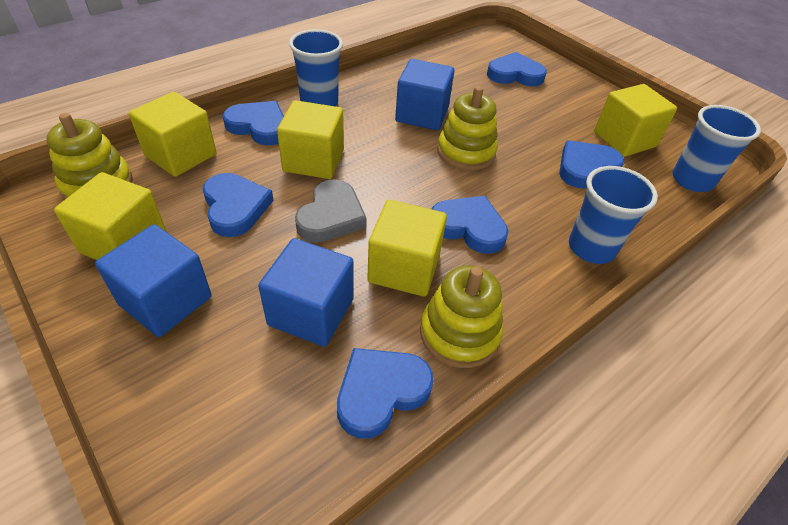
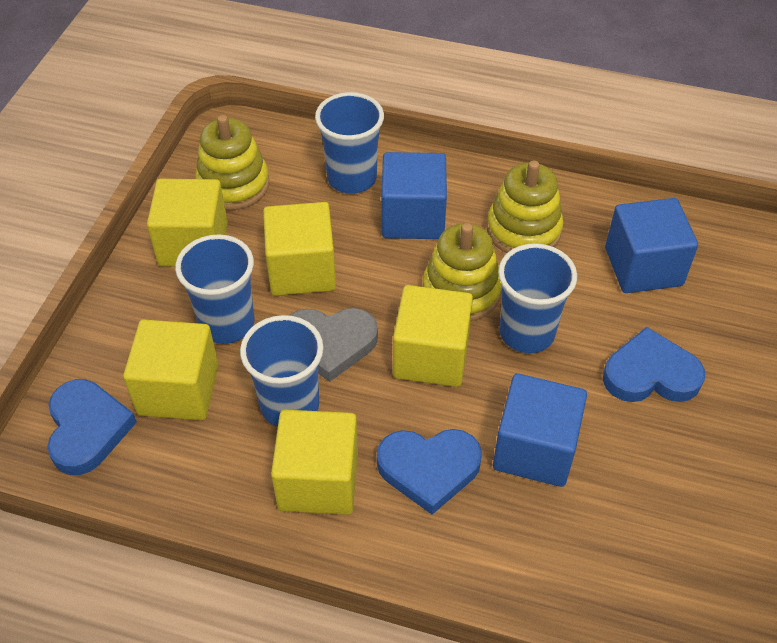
blue cup: 3 -> 4
blue heart: 6 -> 3

